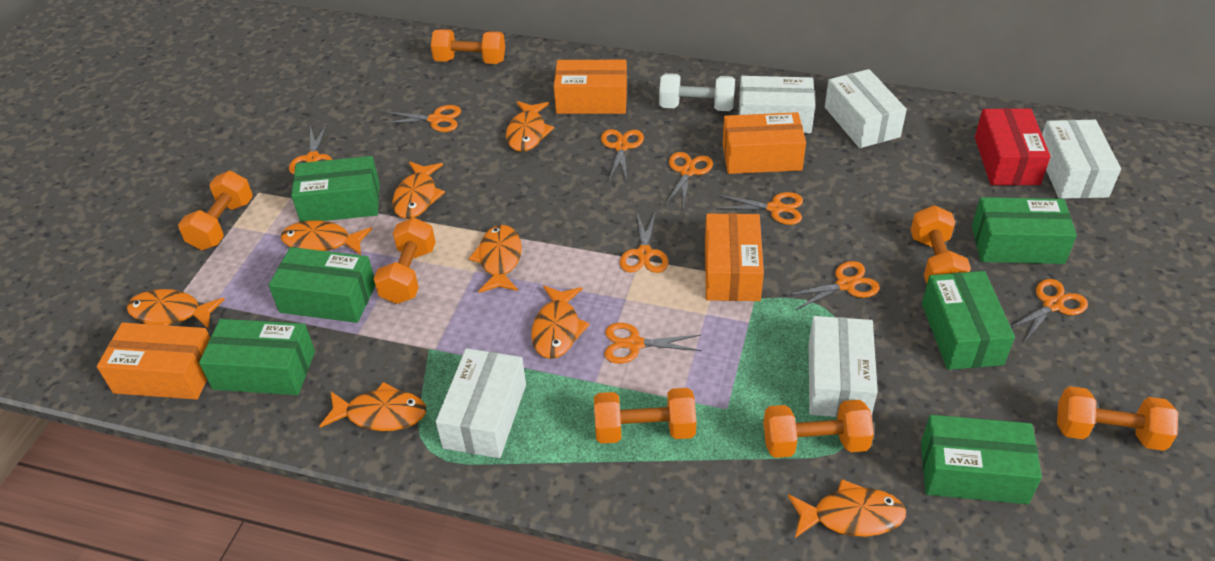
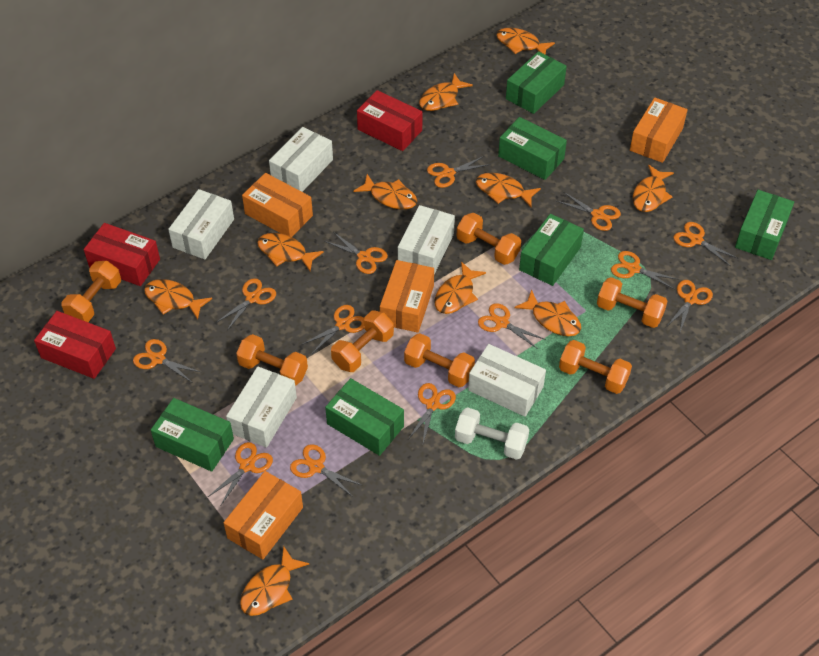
orange fish: 8 -> 10
orange scissors: 9 -> 13
red box: 1 -> 3

